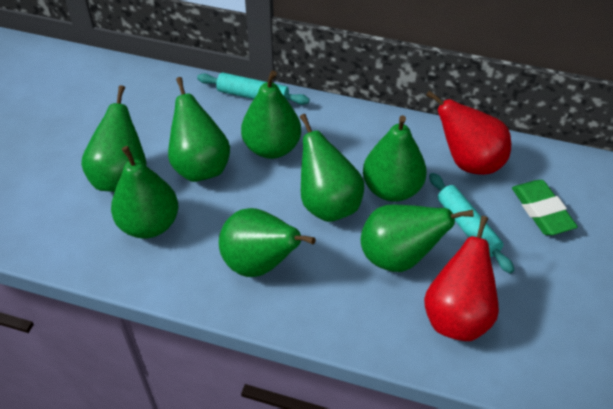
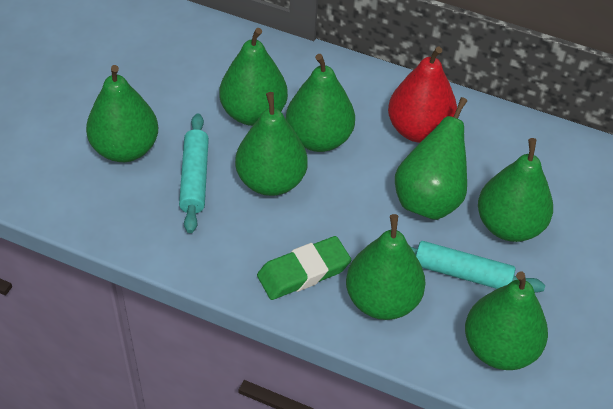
red pear: 2 -> 1

